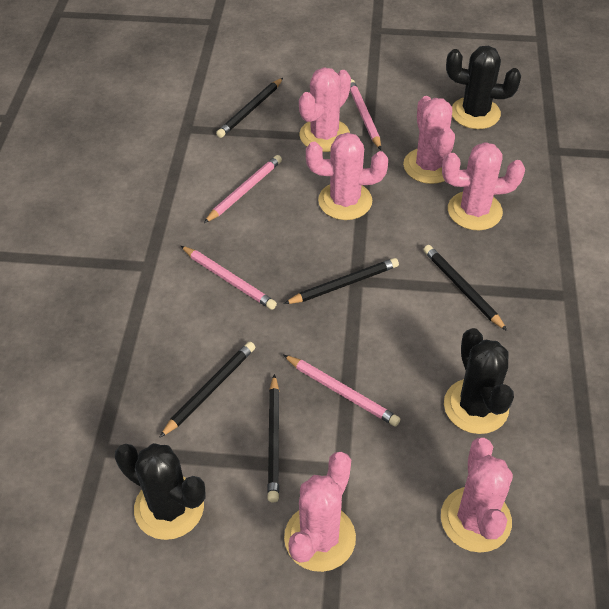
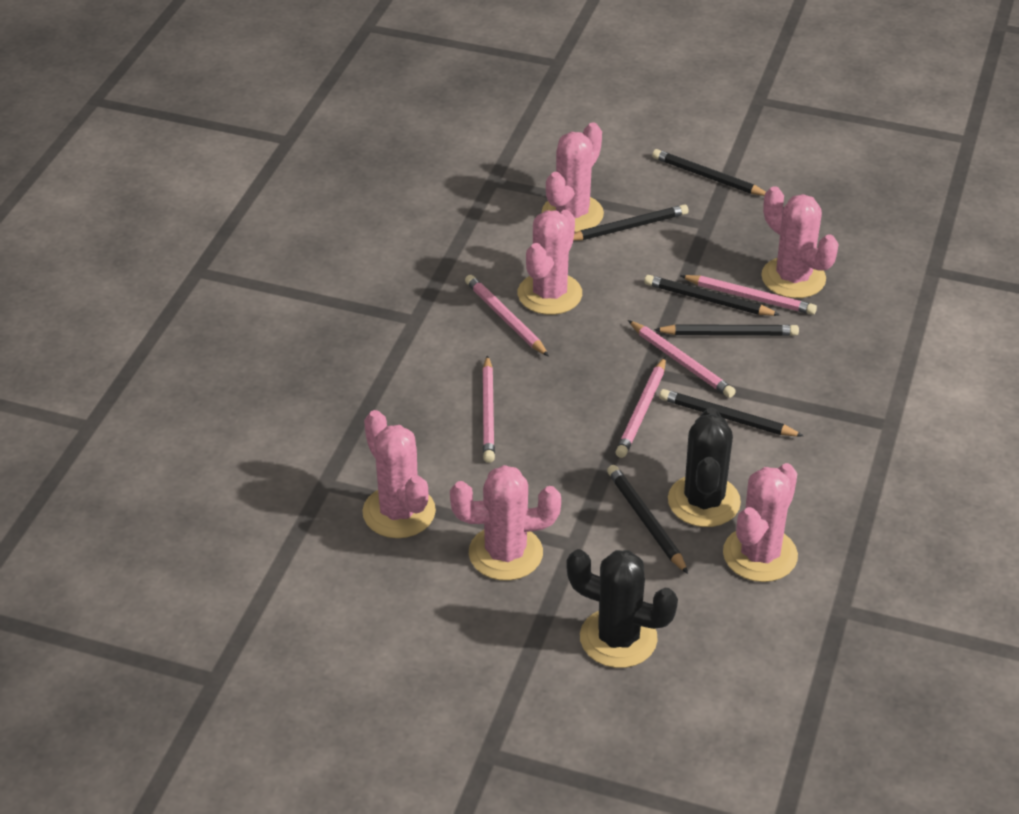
black cactus: 3 -> 2
black pencil: 5 -> 6
pink pencil: 4 -> 5

